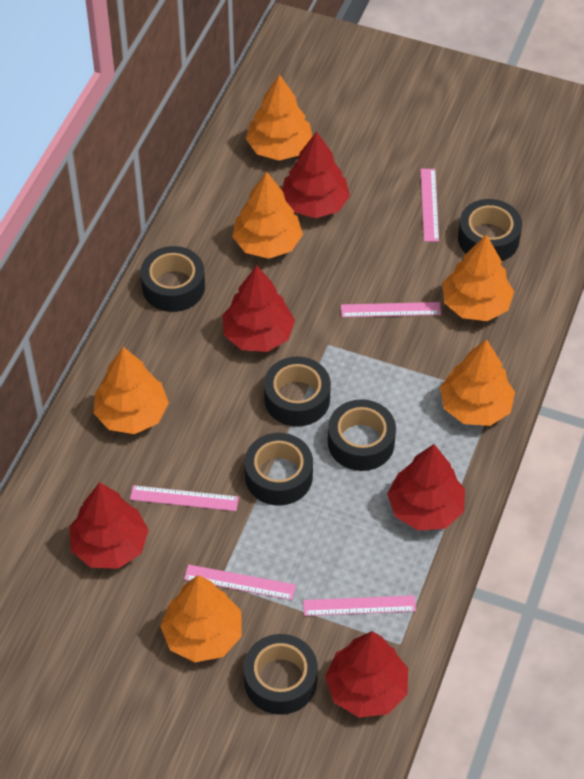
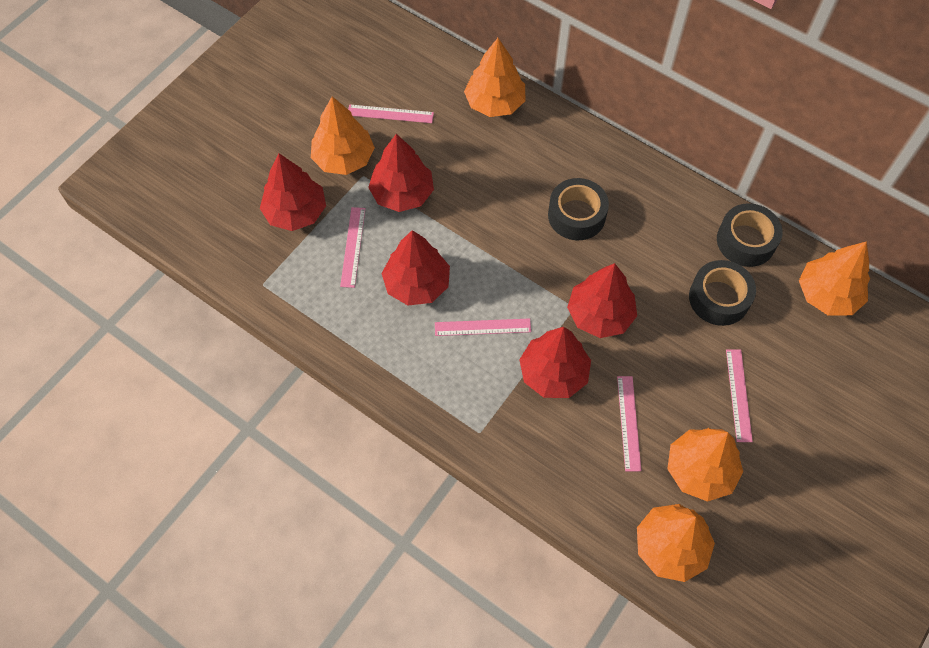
black tape: 6 -> 3
orange tree: 6 -> 5

